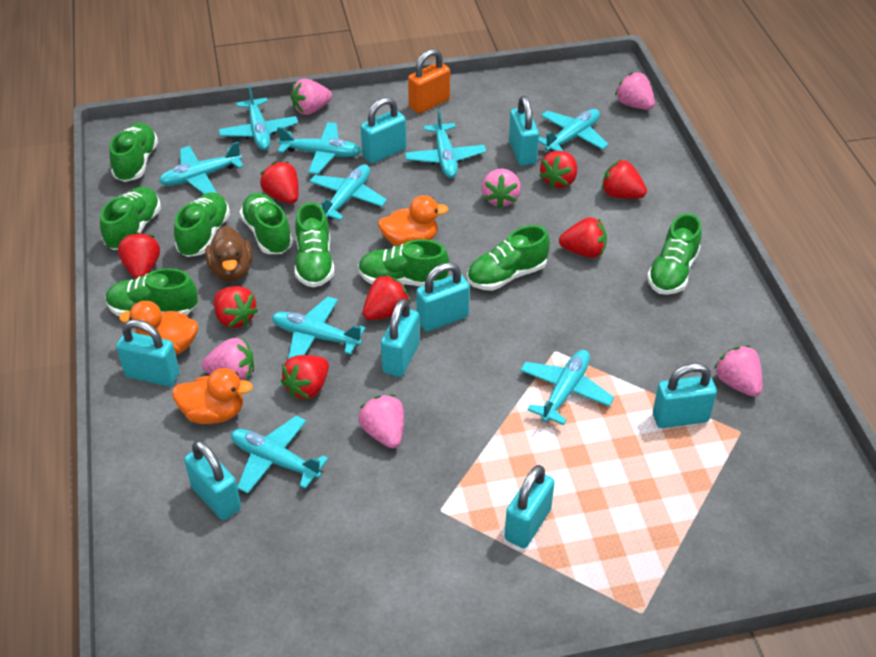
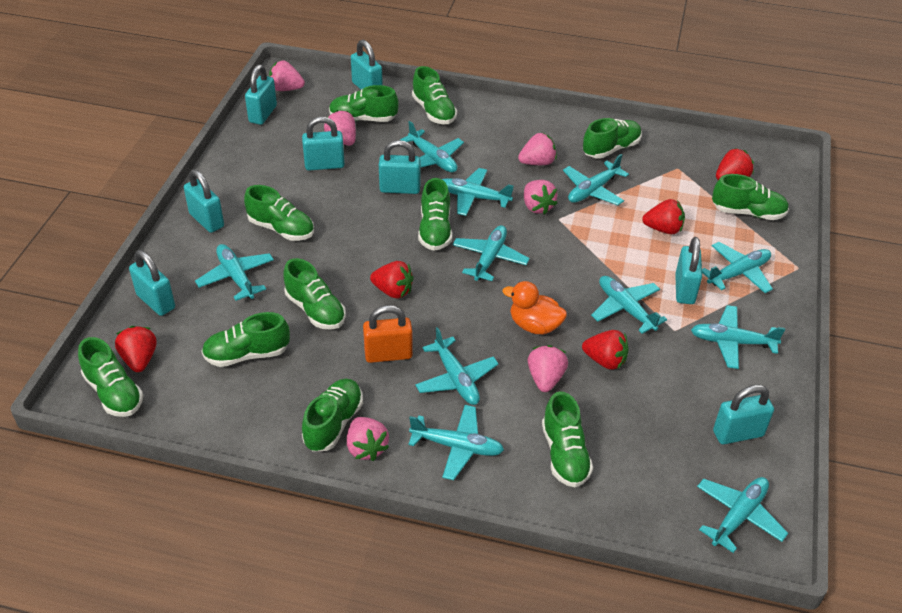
brown duck: 1 -> 0
green shoe: 9 -> 11
orange duck: 3 -> 1
red strawberry: 8 -> 5
turquoise plane: 9 -> 11

